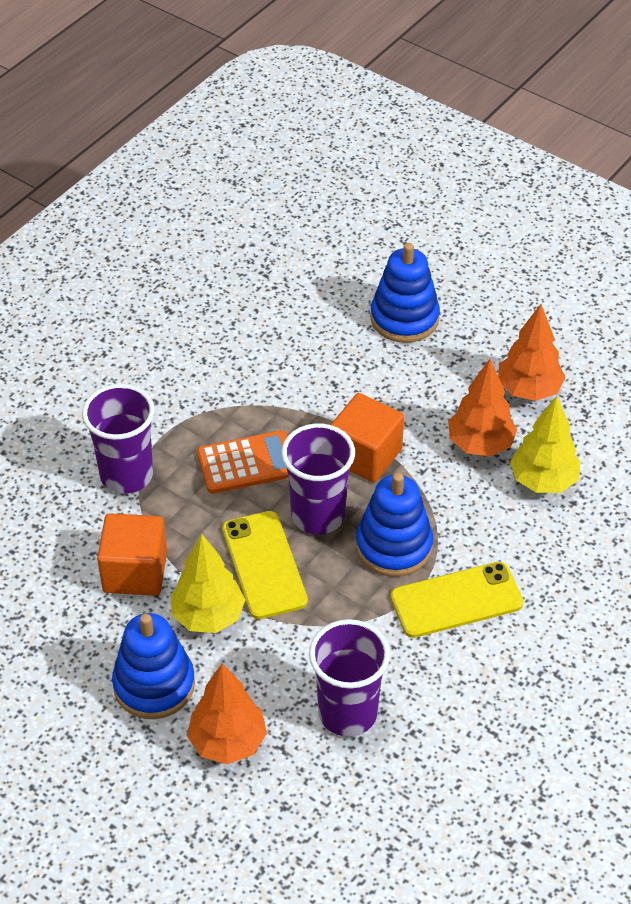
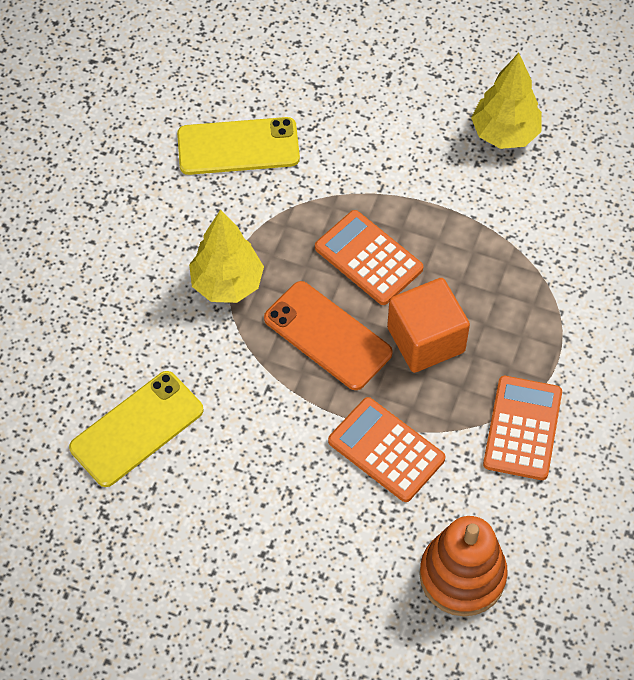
blue stacking toy: 3 -> 0
orange calculator: 1 -> 3
orange cube: 2 -> 1
orange phone: 0 -> 1
orange stacking toy: 0 -> 1
orange tree: 3 -> 0
purple cup: 3 -> 0

